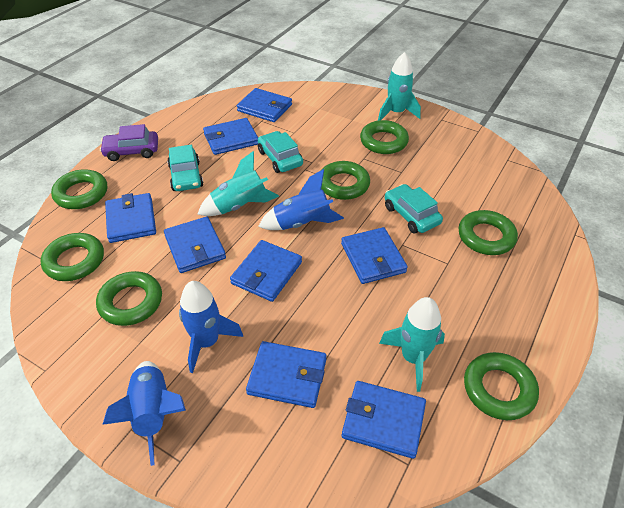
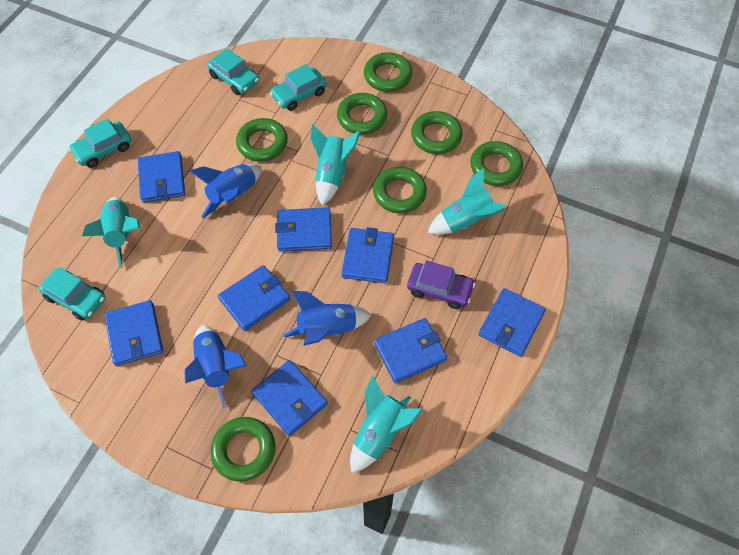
turquoise car: 3 -> 4
turquoise rocket: 3 -> 4

